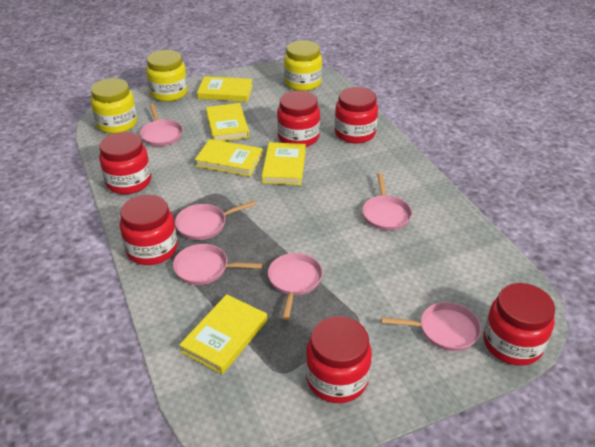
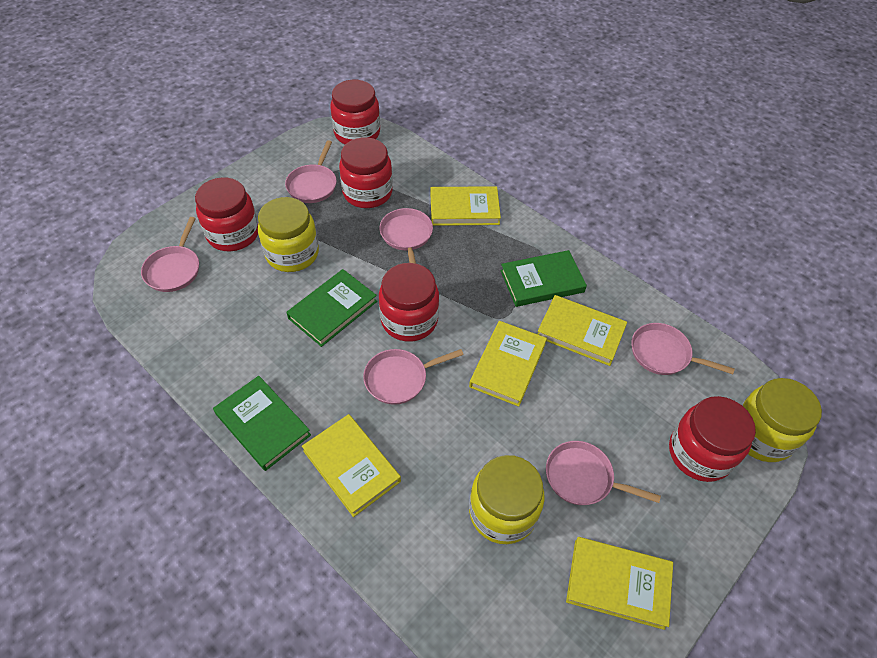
green book: 0 -> 3
red jar: 6 -> 5

